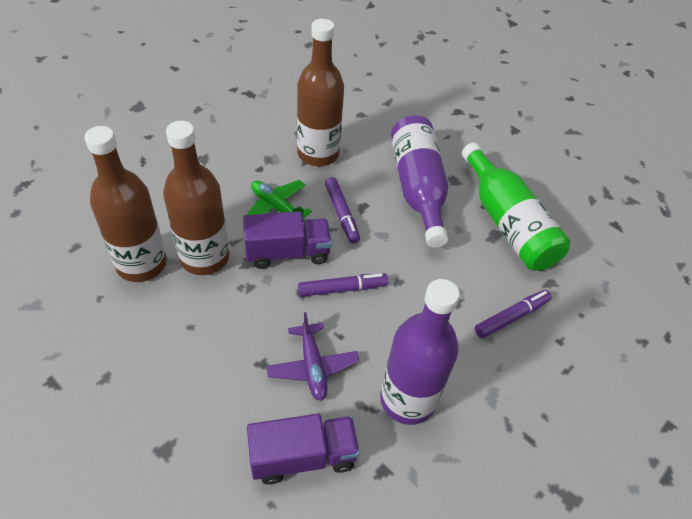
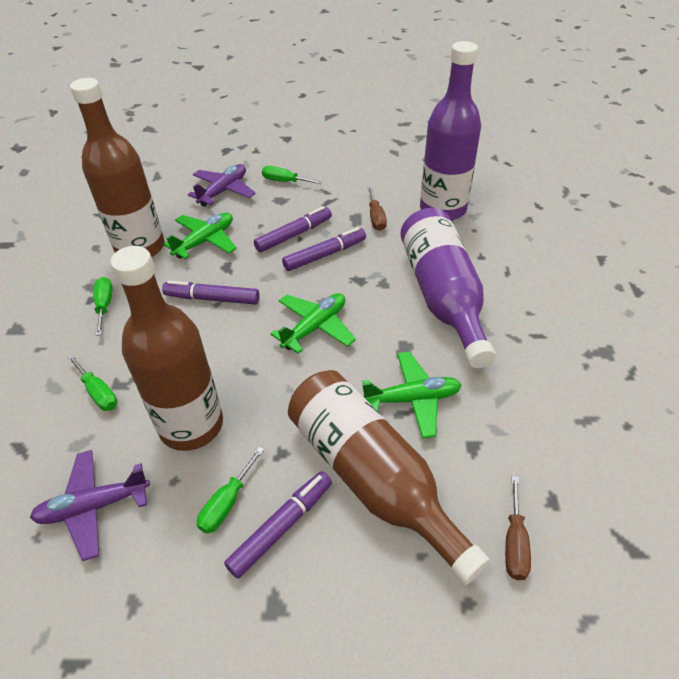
brown screwdriver: 0 -> 2
green bottle: 1 -> 0
green plane: 1 -> 3
green screwdriver: 0 -> 4
purple marker: 3 -> 4
purple plane: 1 -> 2
purple truck: 2 -> 0

